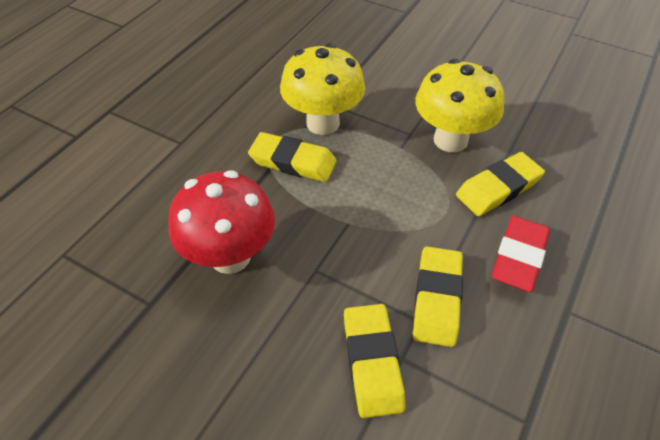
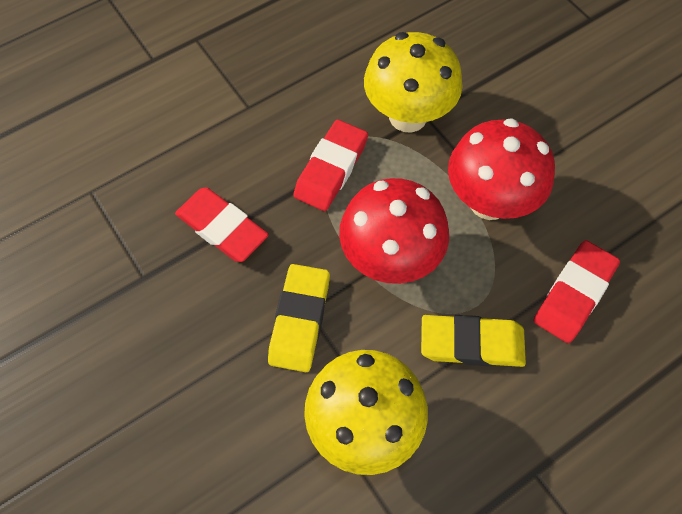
red eraser: 1 -> 3
red mushroom: 1 -> 2
yellow eraser: 4 -> 2

